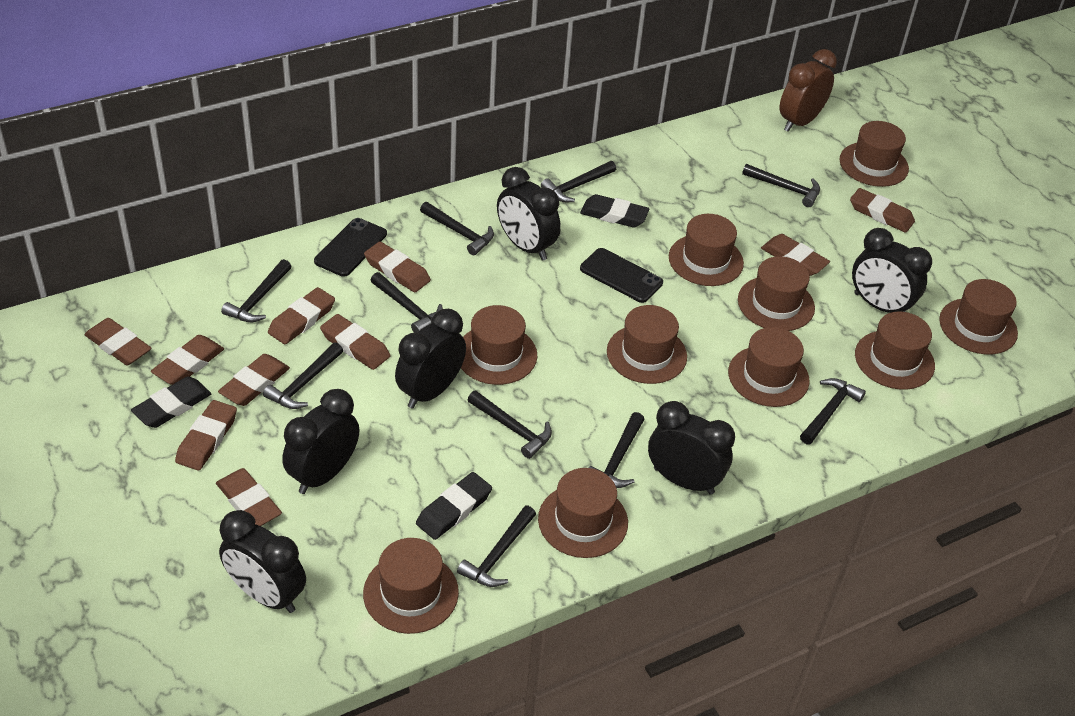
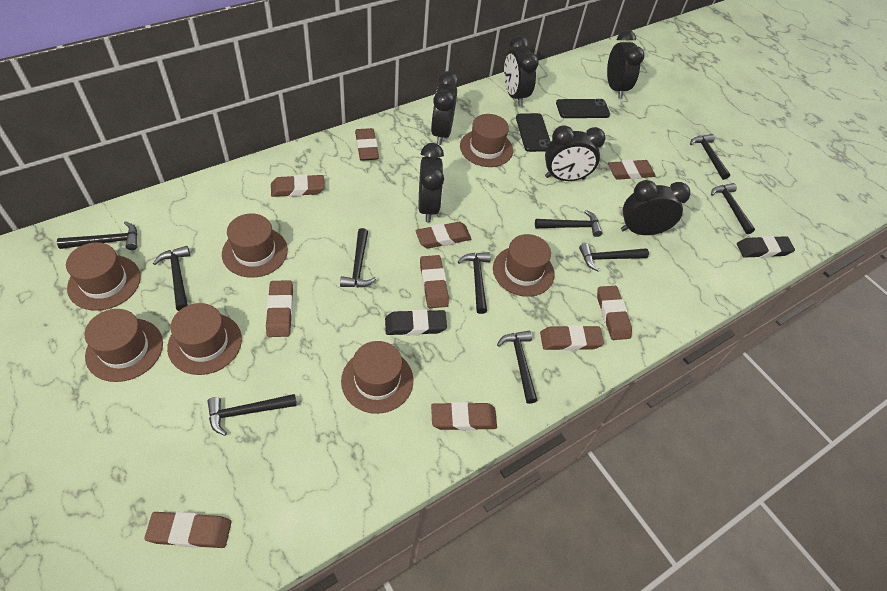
black eraser: 3 -> 2
brown clock: 1 -> 0
brown hat: 10 -> 7

